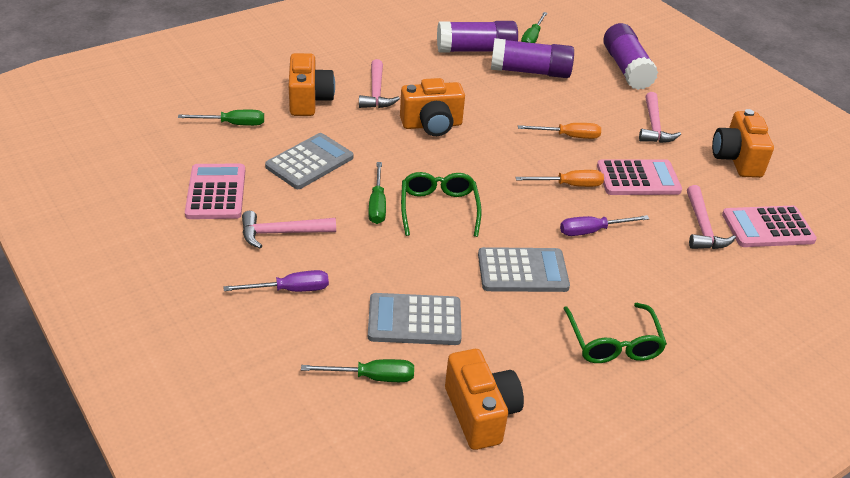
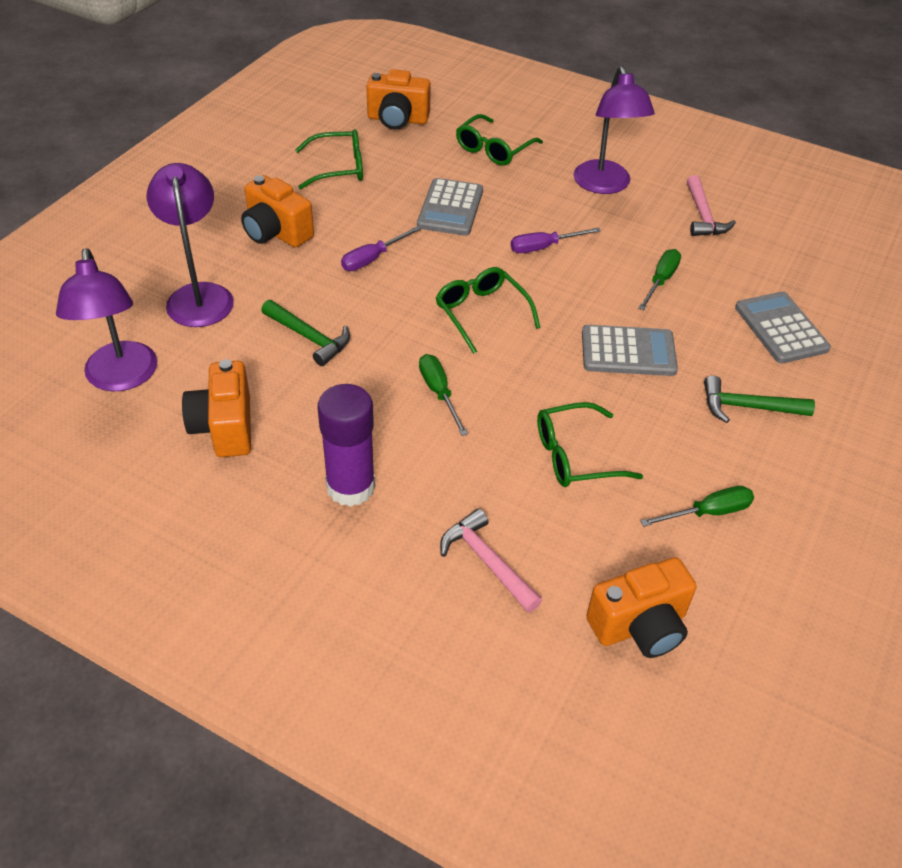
green glasses: 2 -> 4
green hammer: 0 -> 2
green screwdriver: 4 -> 3
orange screwdriver: 2 -> 0
pink calculator: 3 -> 0
pink hammer: 4 -> 2
purple glue stick: 3 -> 1
purple lamp: 0 -> 3

